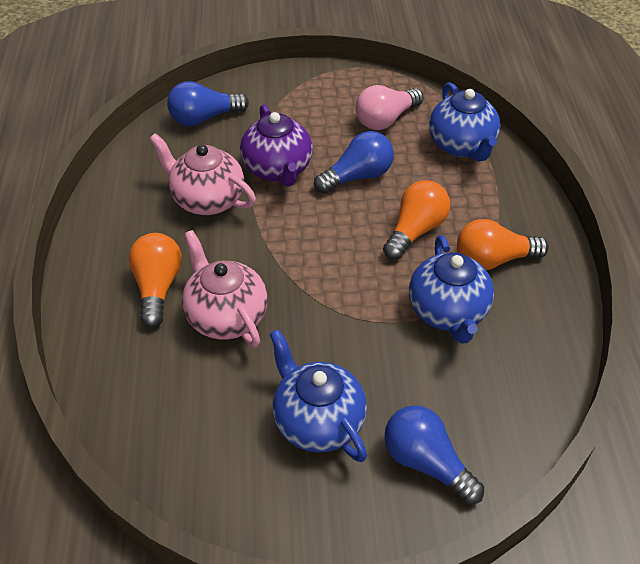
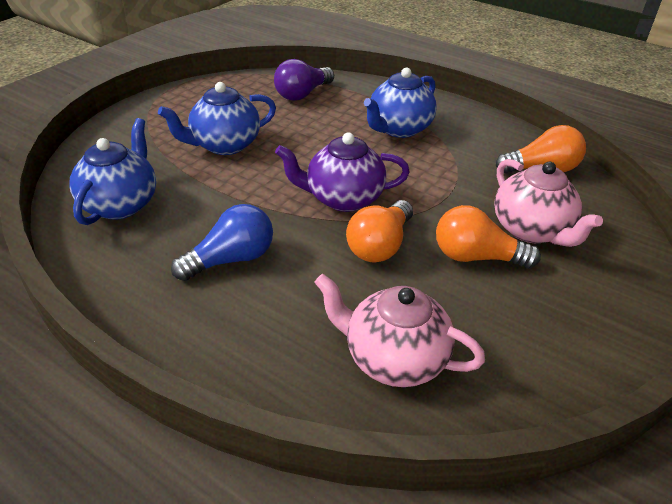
blue light bulb: 3 -> 1
pink light bulb: 1 -> 0
purple light bulb: 0 -> 1

